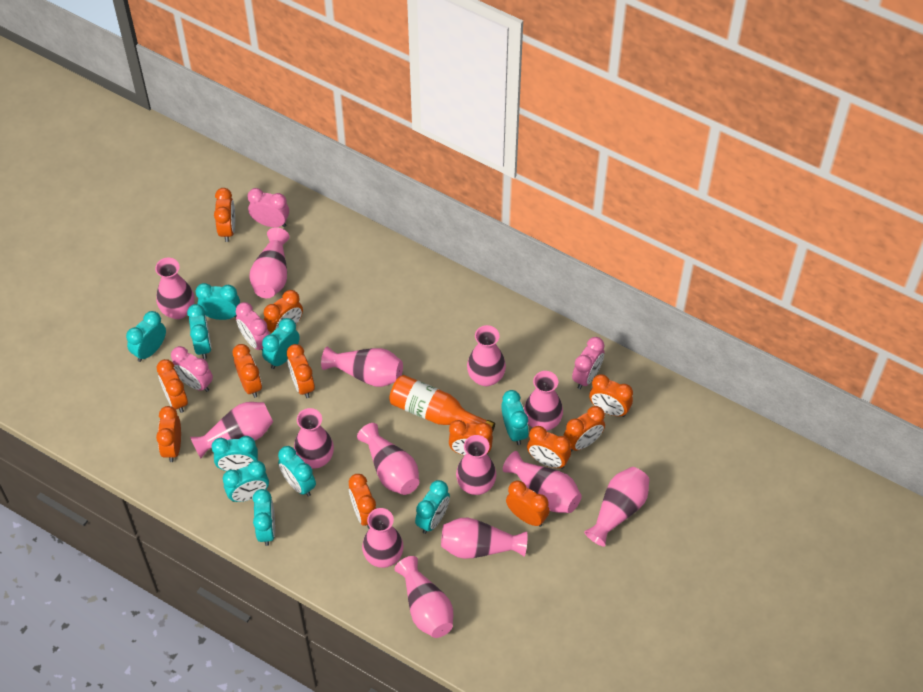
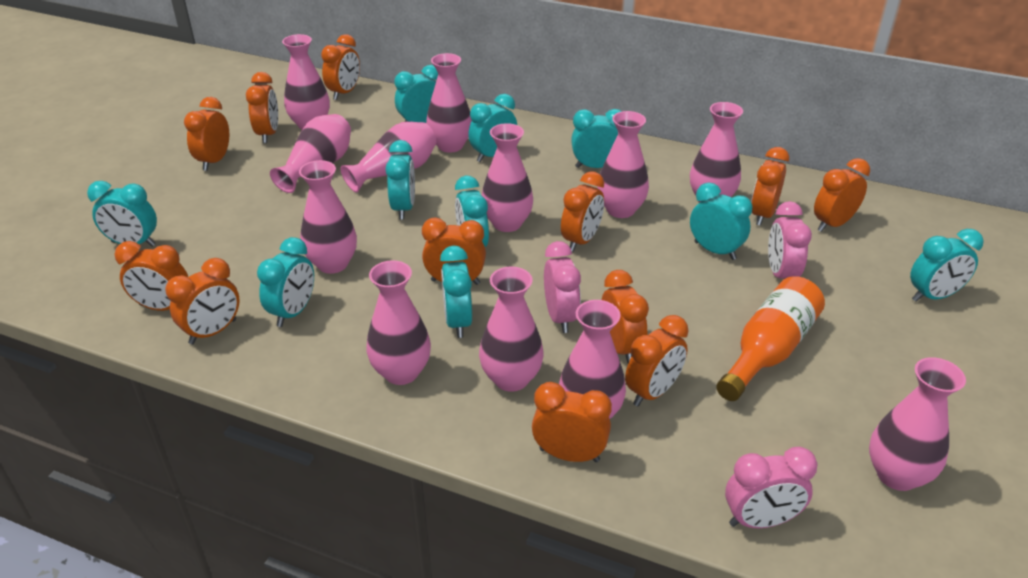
pink clock: 4 -> 3
pink vase: 14 -> 12

